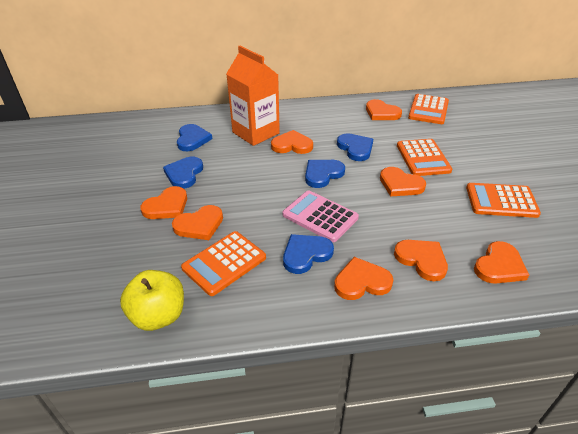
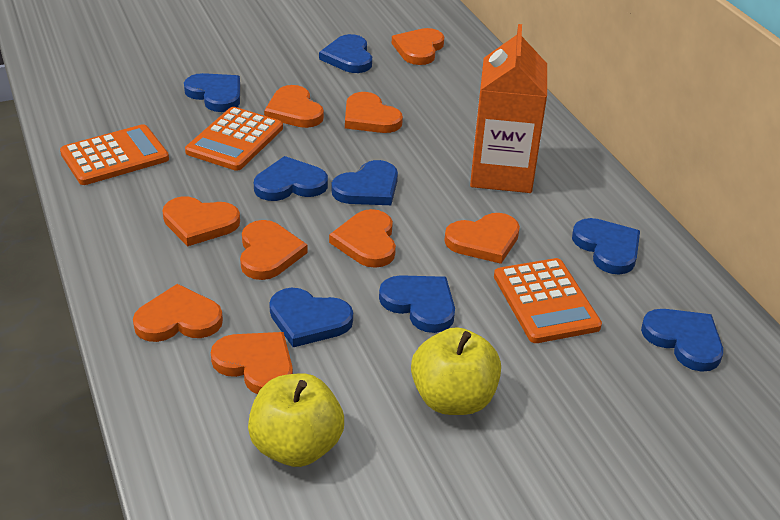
blue heart: 5 -> 8
orange calculator: 4 -> 3
orange heart: 8 -> 9
pink calculator: 1 -> 0
yellow apple: 1 -> 2

